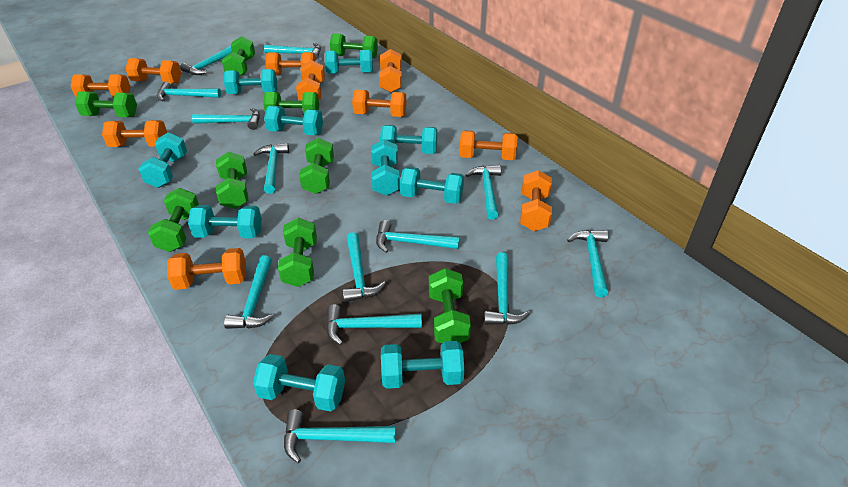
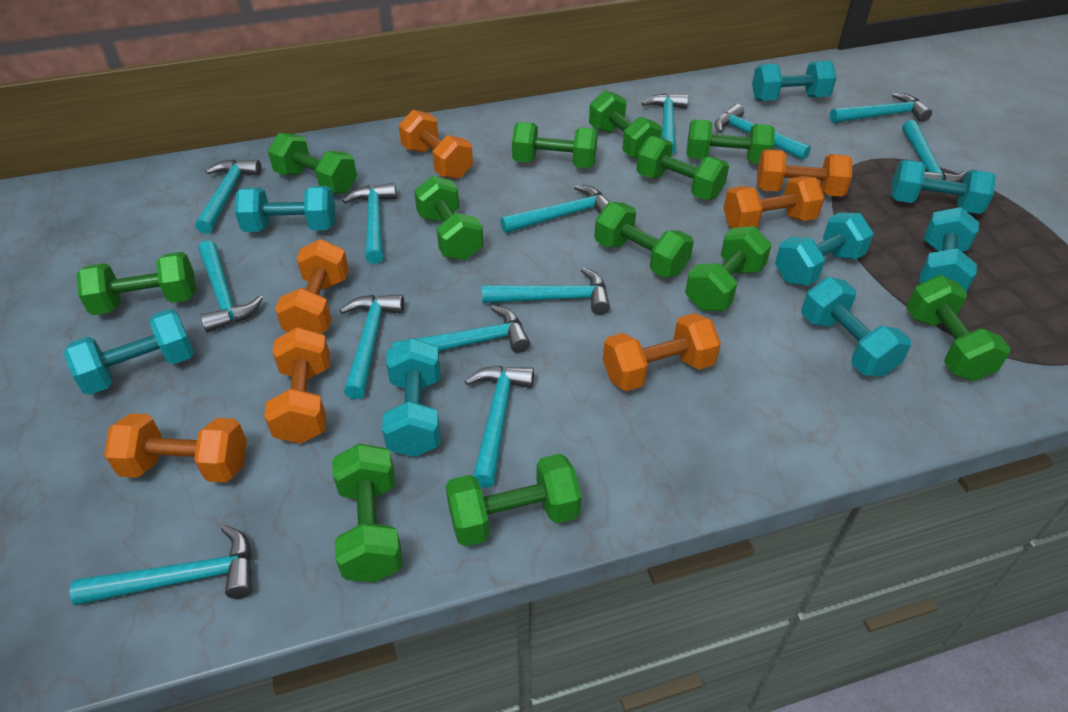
green dumbbell: 9 -> 12
orange dumbbell: 10 -> 7
turquoise dumbbell: 10 -> 8

